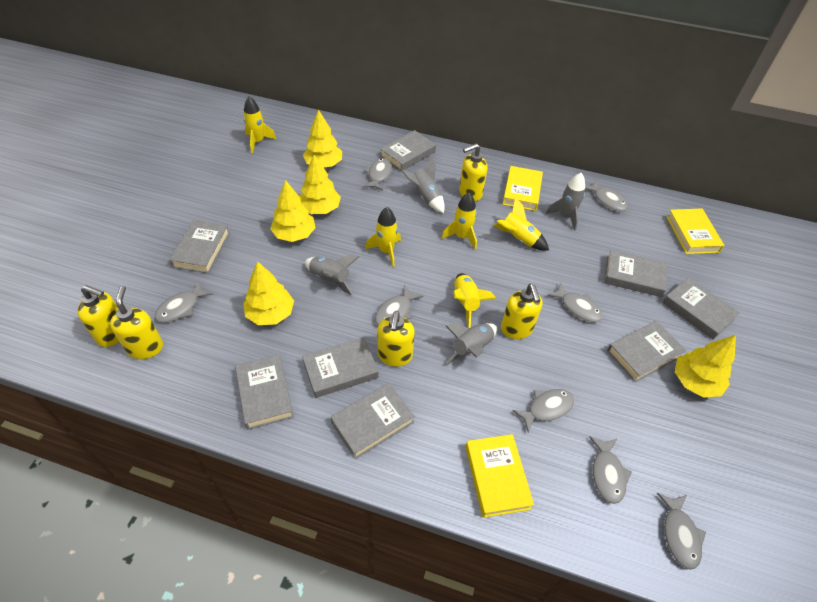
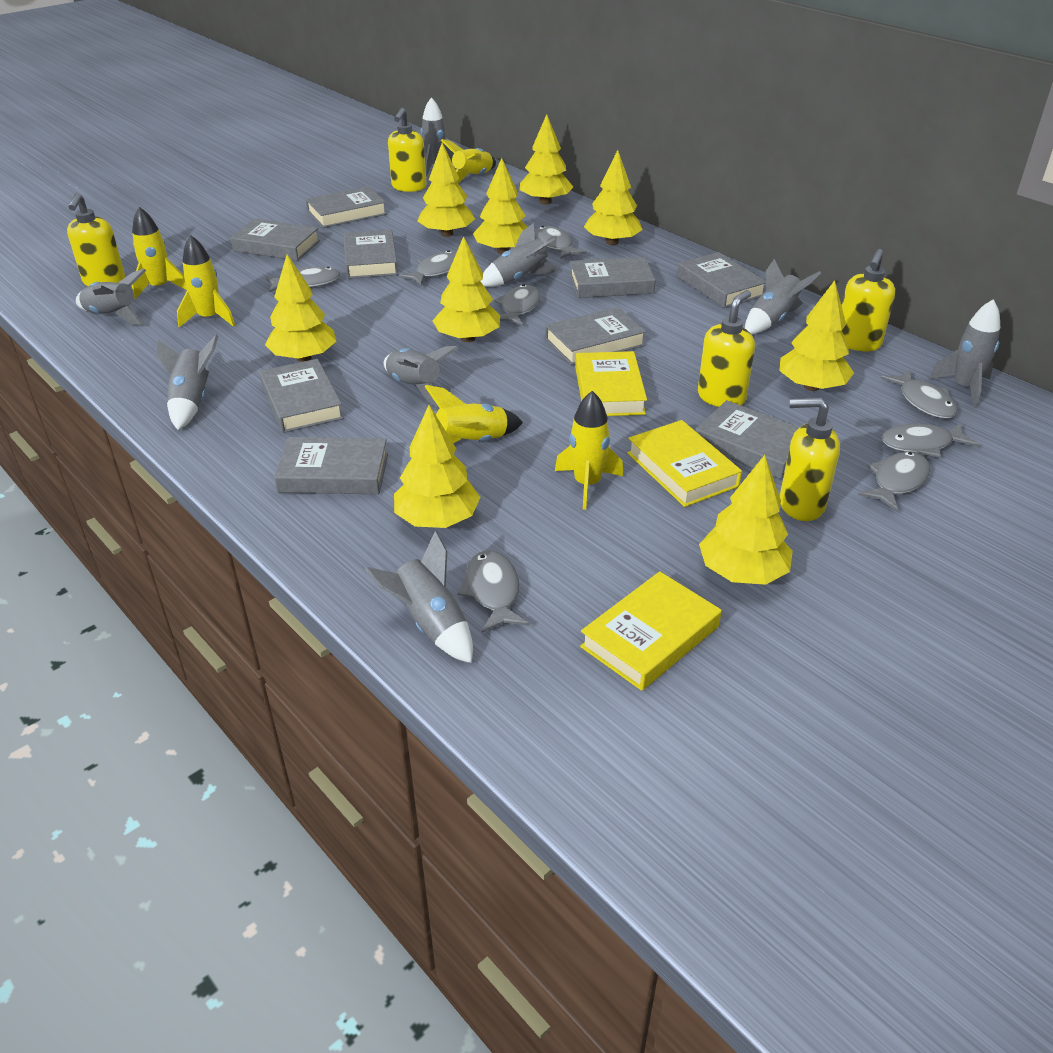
grey book: 8 -> 9
grey rocket: 4 -> 8
yellow tree: 5 -> 9

